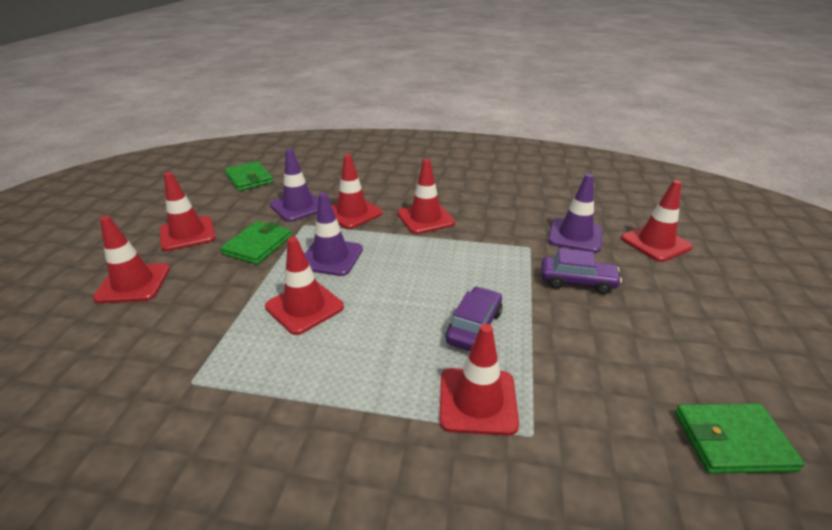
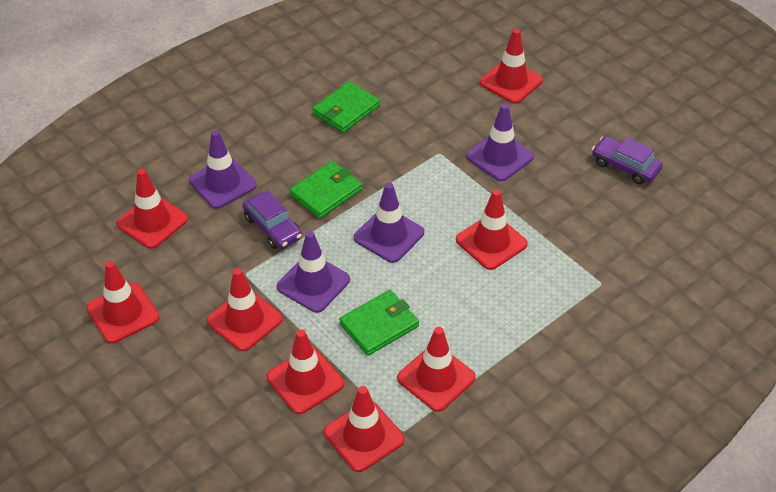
purple traffic cone: 3 -> 4
red traffic cone: 7 -> 8

